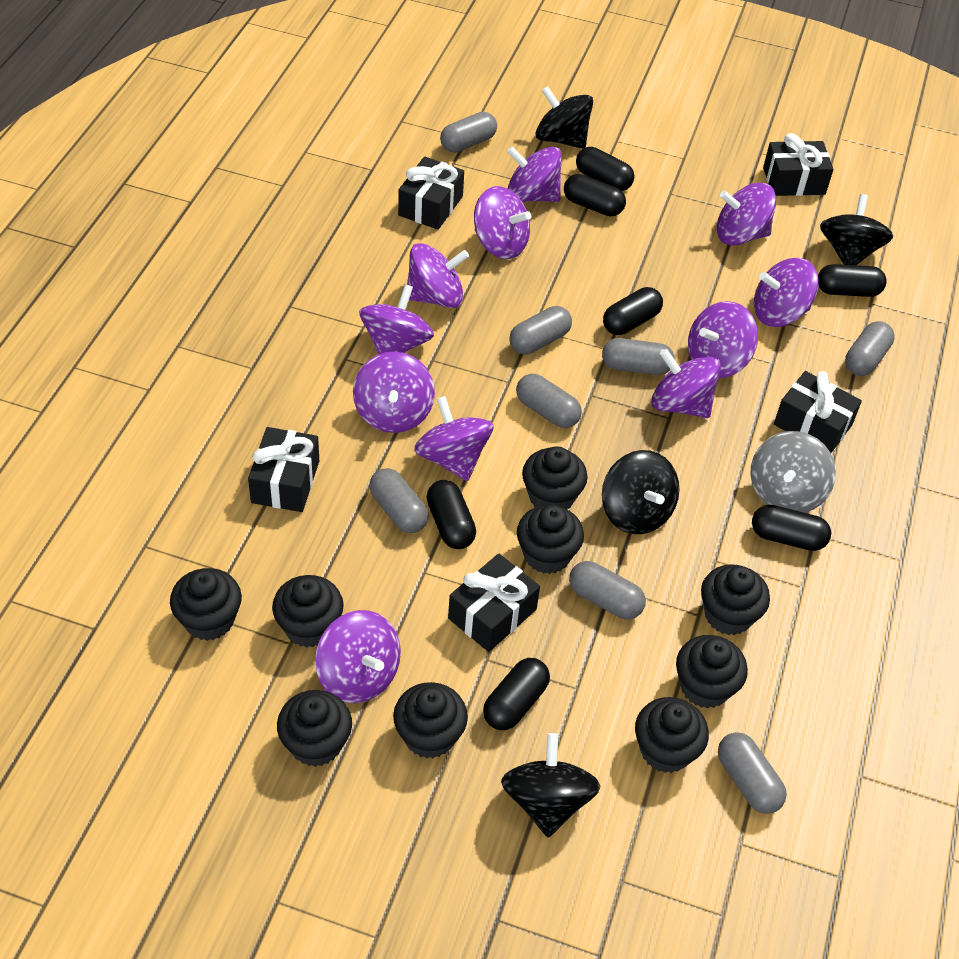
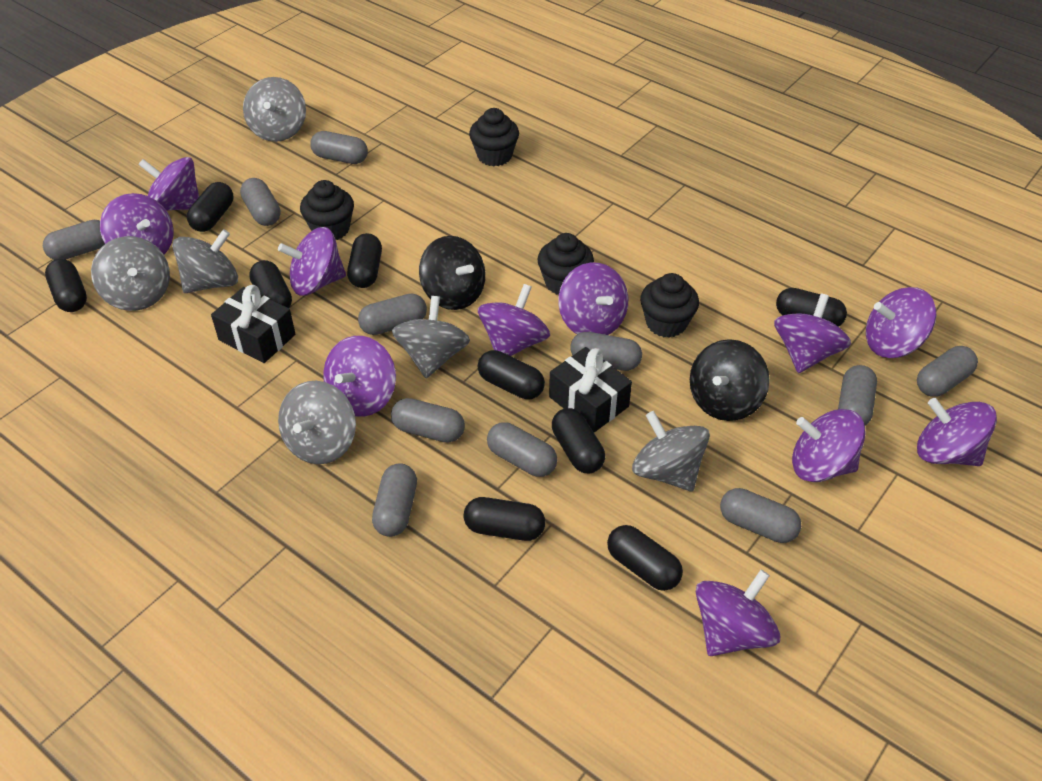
black capsule: 7 -> 9
black cupcake: 9 -> 4
black gift: 5 -> 2
black spinning top: 4 -> 2
grey capsule: 8 -> 11
grey spinning top: 1 -> 6

